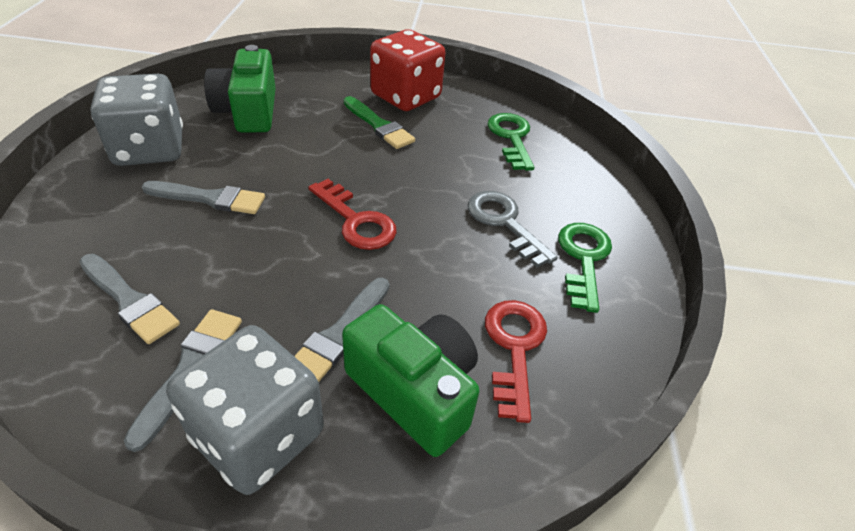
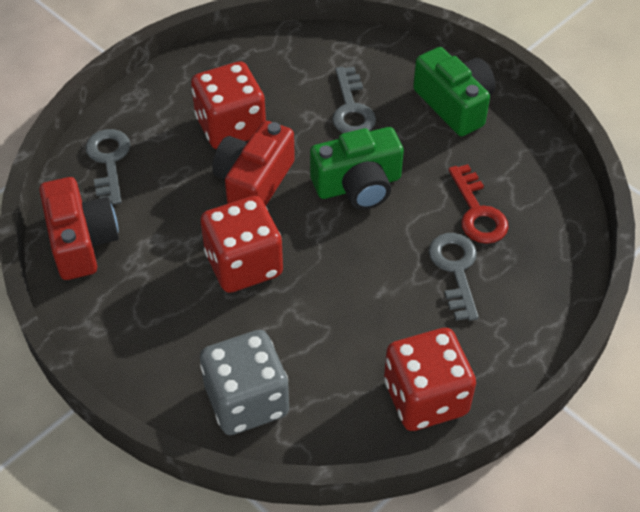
green brush: 1 -> 0
green key: 2 -> 0
grey brush: 4 -> 0
grey dice: 2 -> 1
grey key: 1 -> 3
red camera: 0 -> 2
red dice: 1 -> 3
red key: 2 -> 1

